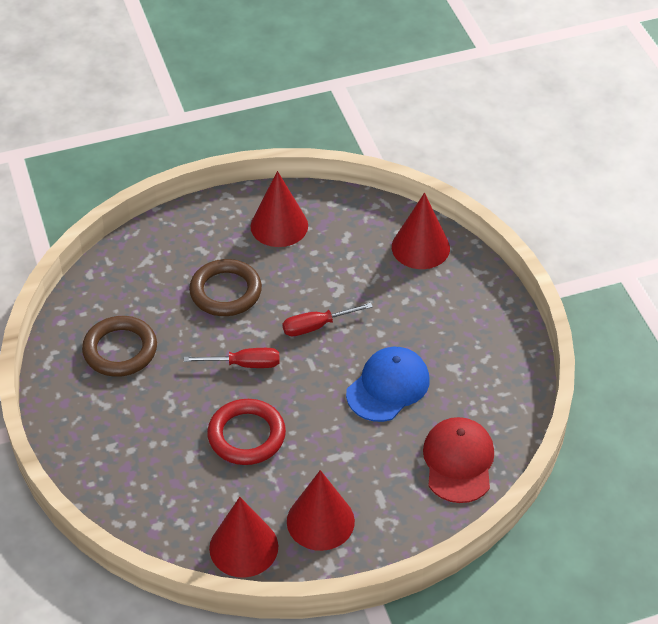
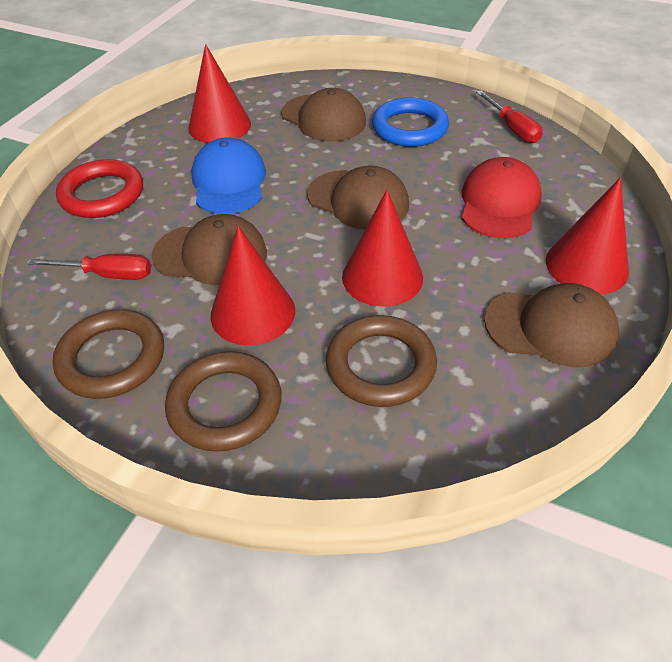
blue ring: 0 -> 1
brown cap: 0 -> 4
brown ring: 2 -> 3

